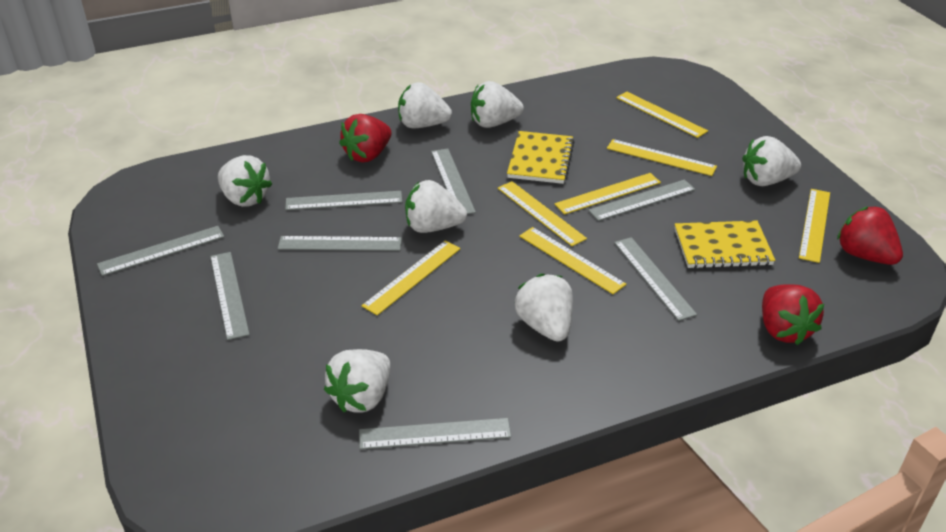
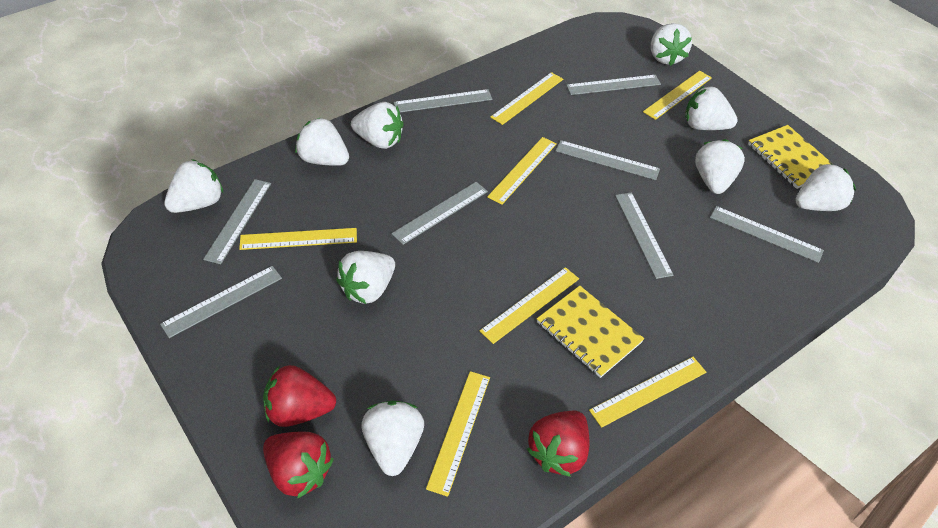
white strawberry: 7 -> 9

